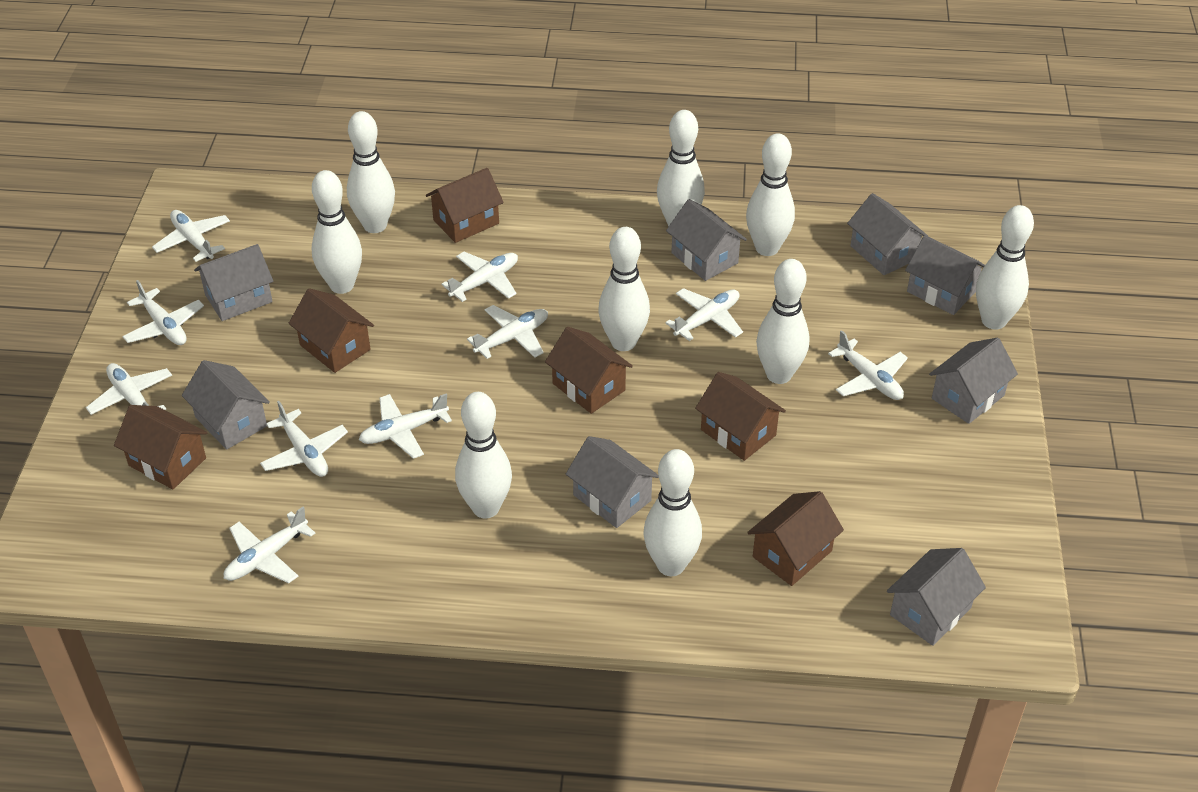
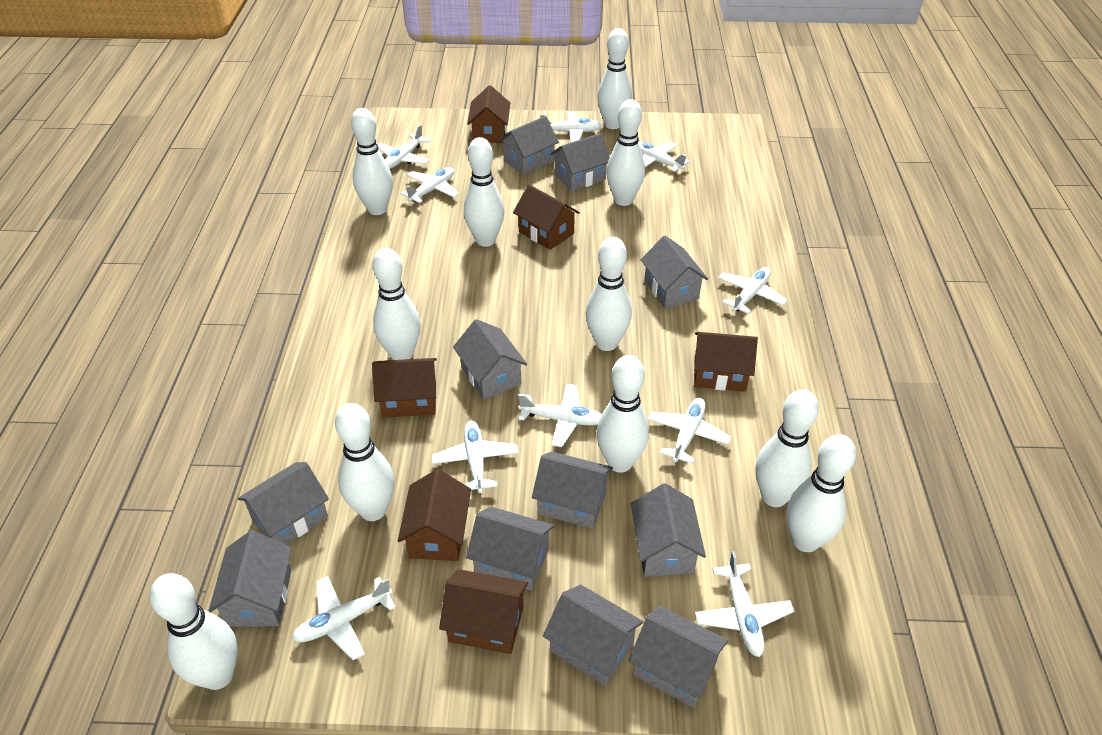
grey house: 8 -> 11
white bowling pin: 9 -> 11

